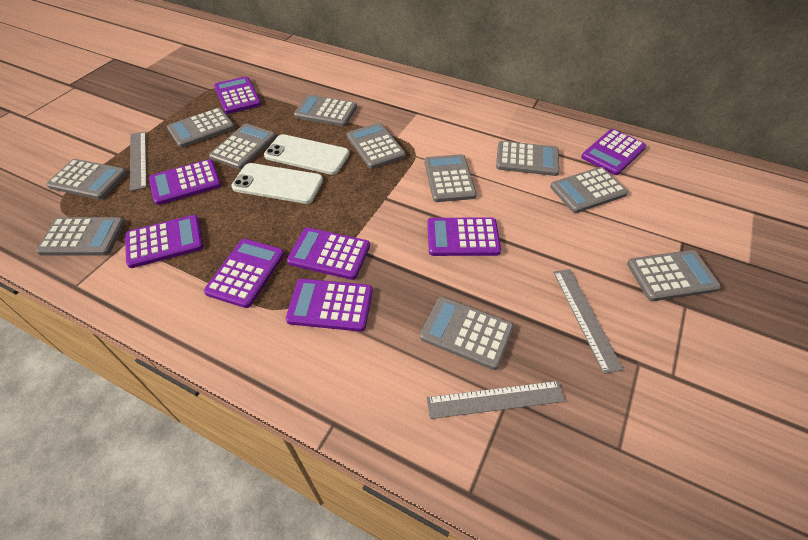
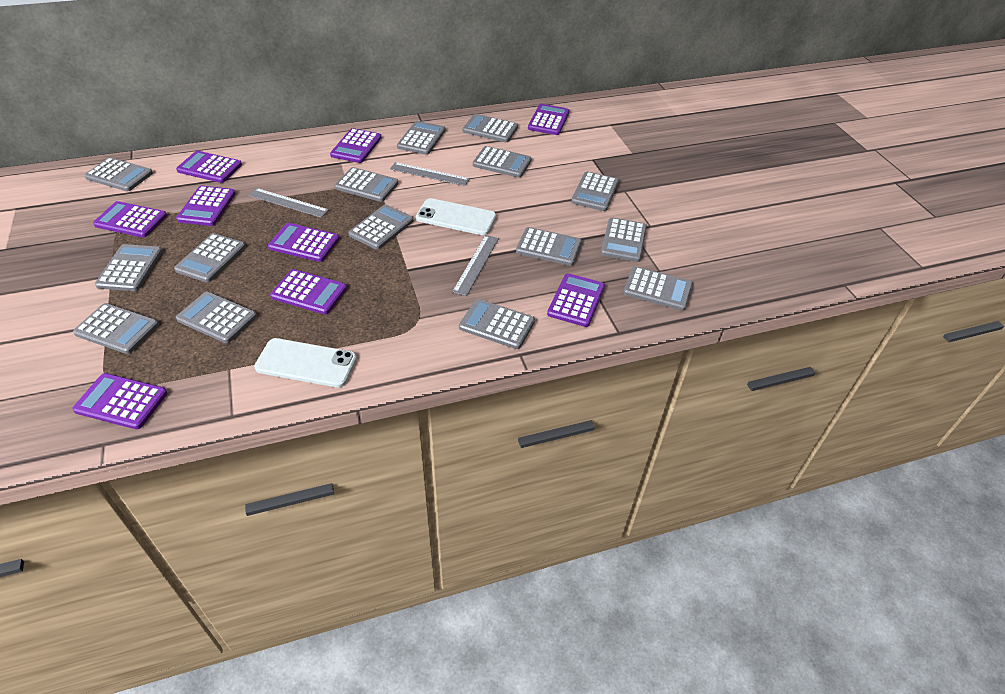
grey calculator: 11 -> 15
purple calculator: 8 -> 9

